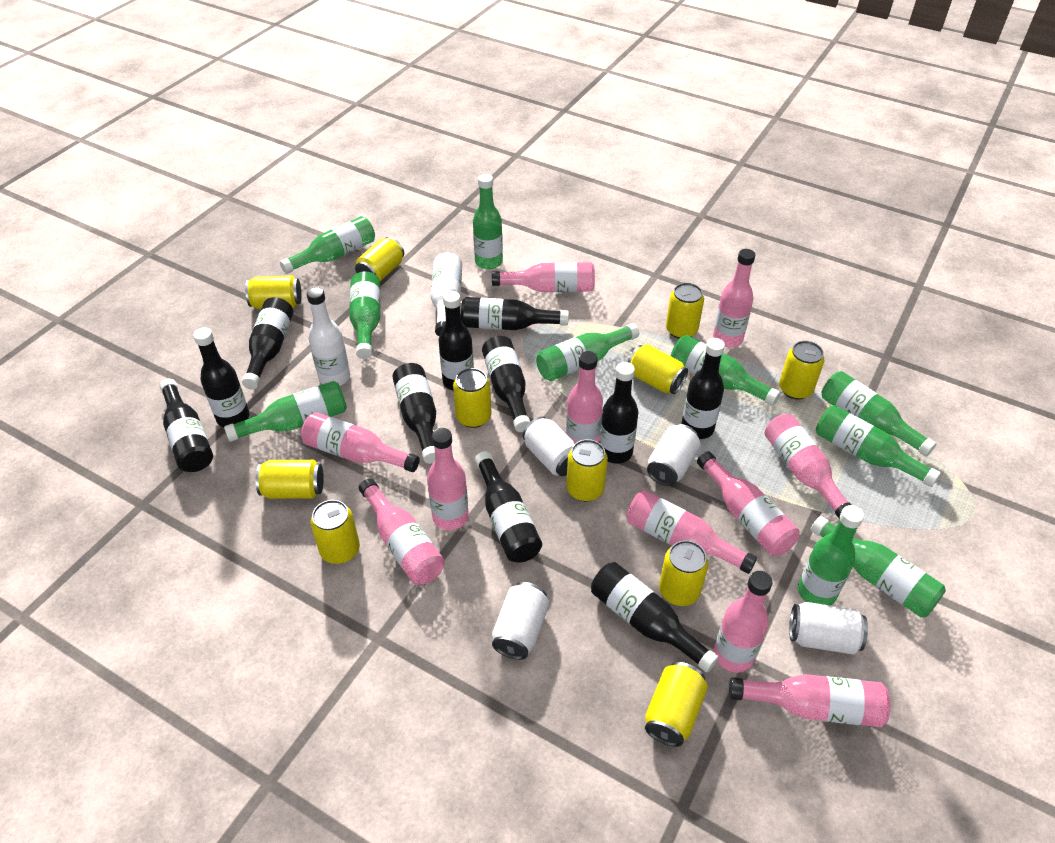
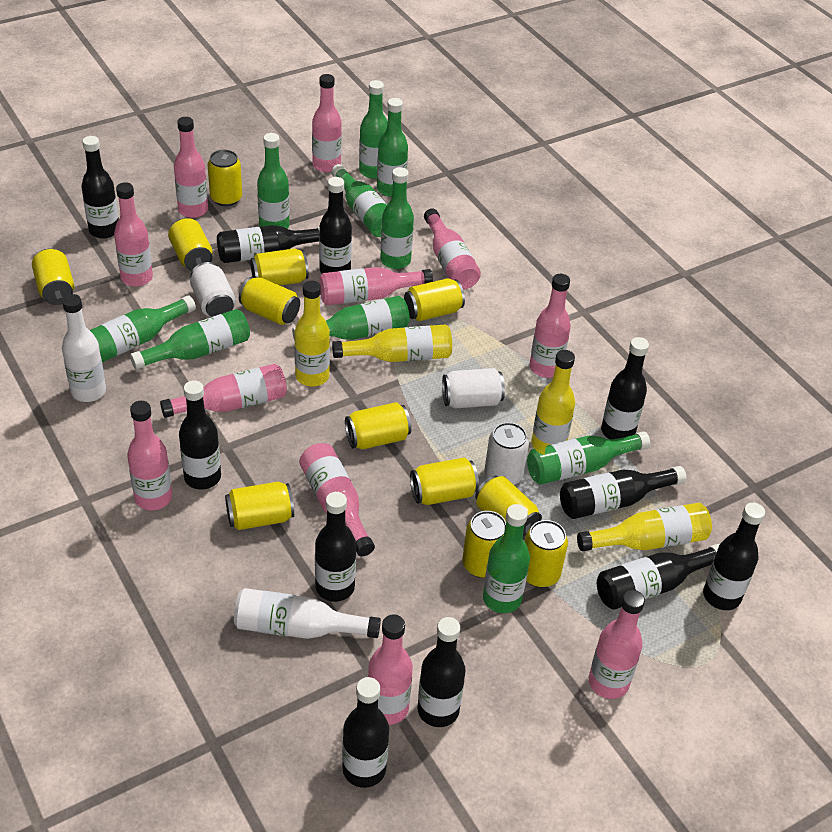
white can: 4 -> 3
yellow bottle: 0 -> 4
yellow can: 11 -> 12

